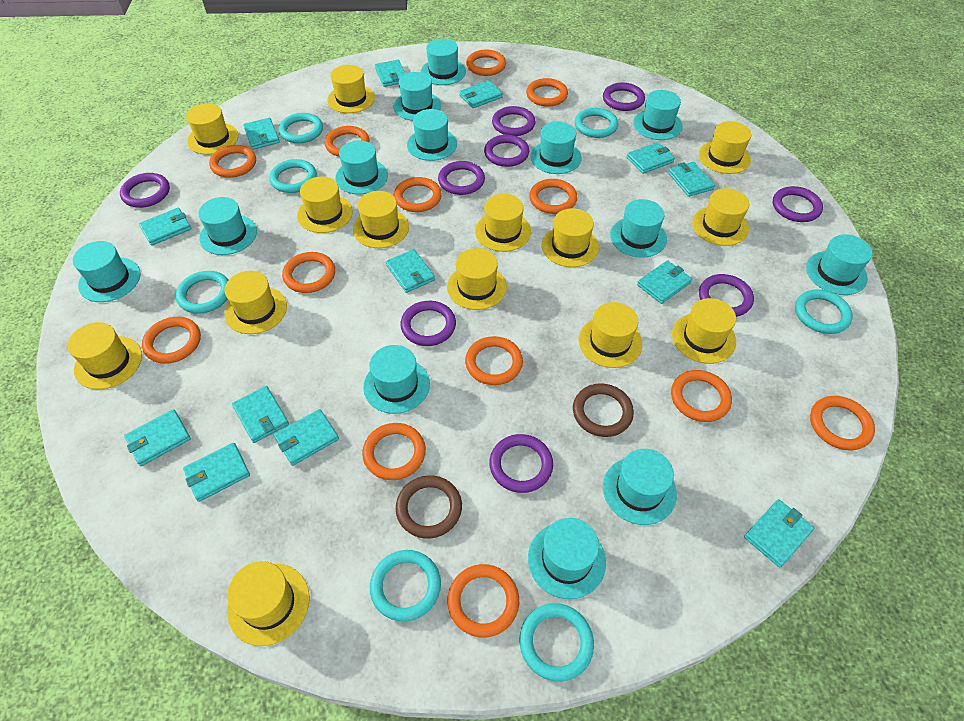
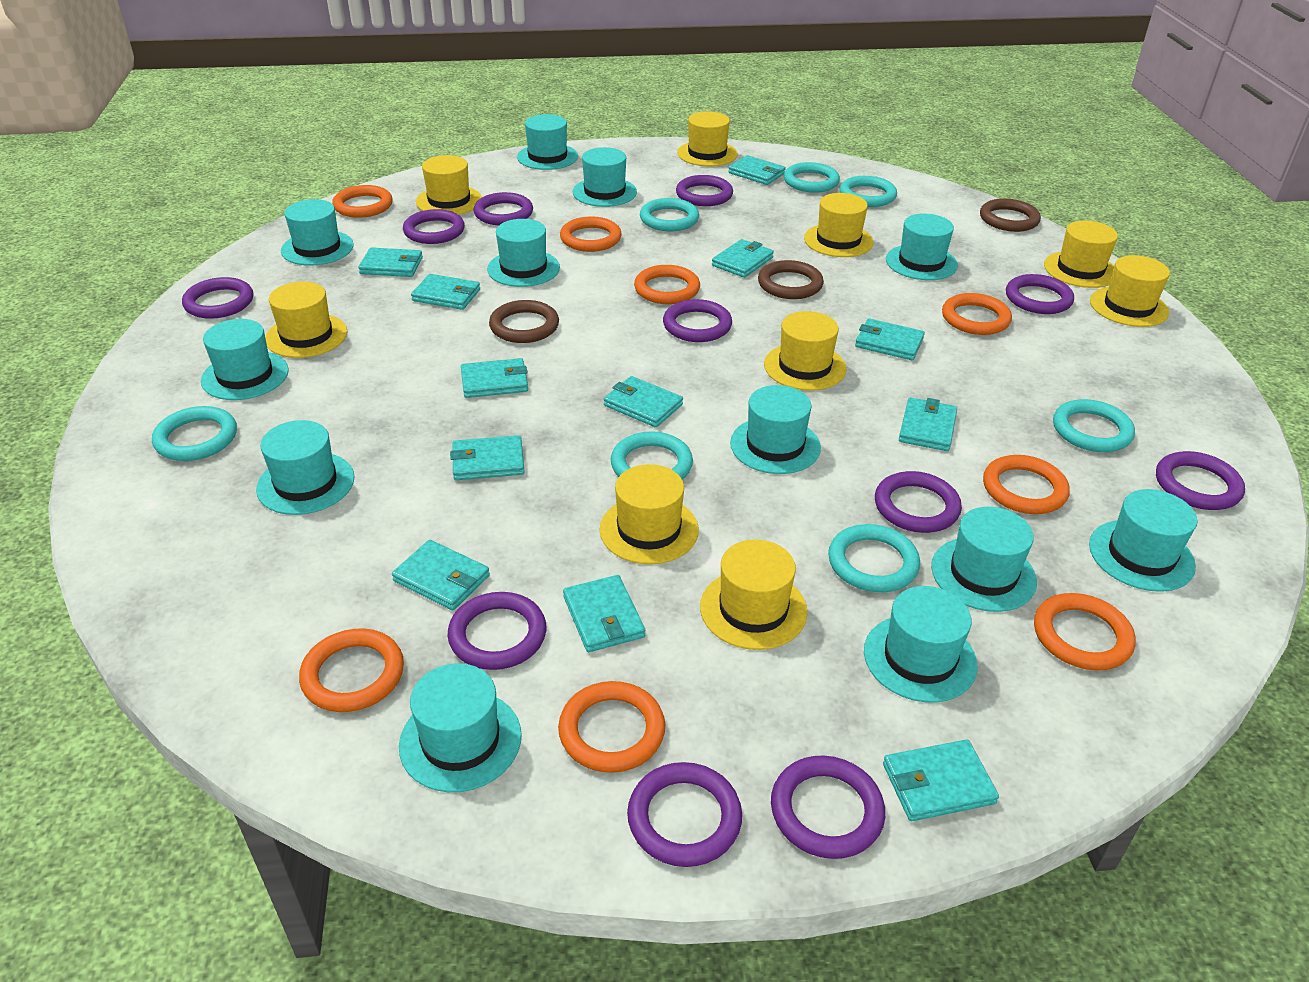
brown ring: 2 -> 3
orange ring: 13 -> 8
purple ring: 9 -> 11
turquoise hat: 13 -> 12
turquoise wallet: 13 -> 12
yellow hat: 14 -> 9

